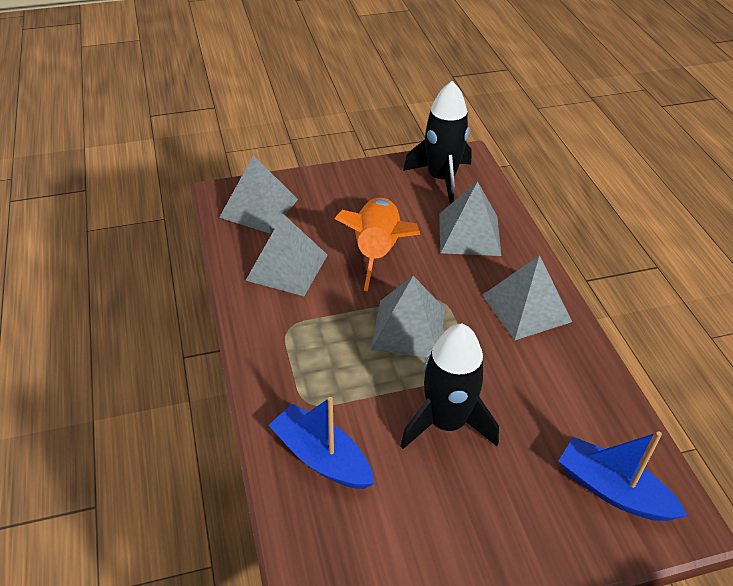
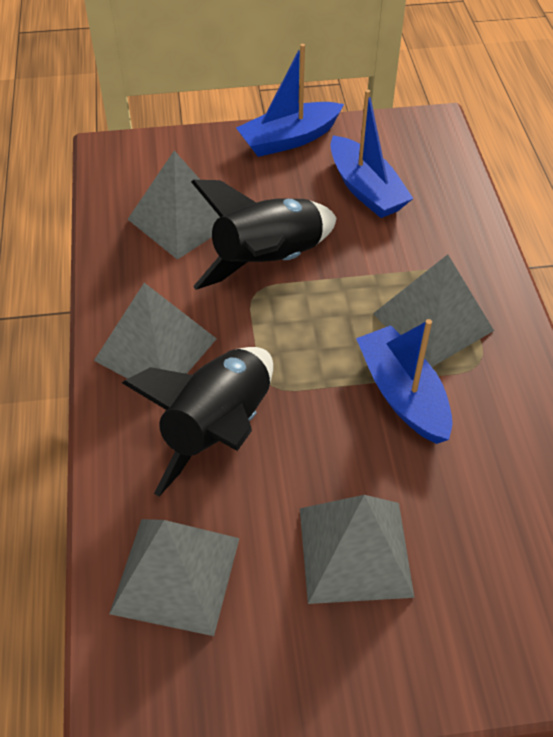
blue boat: 2 -> 3
orange rocket: 1 -> 0

